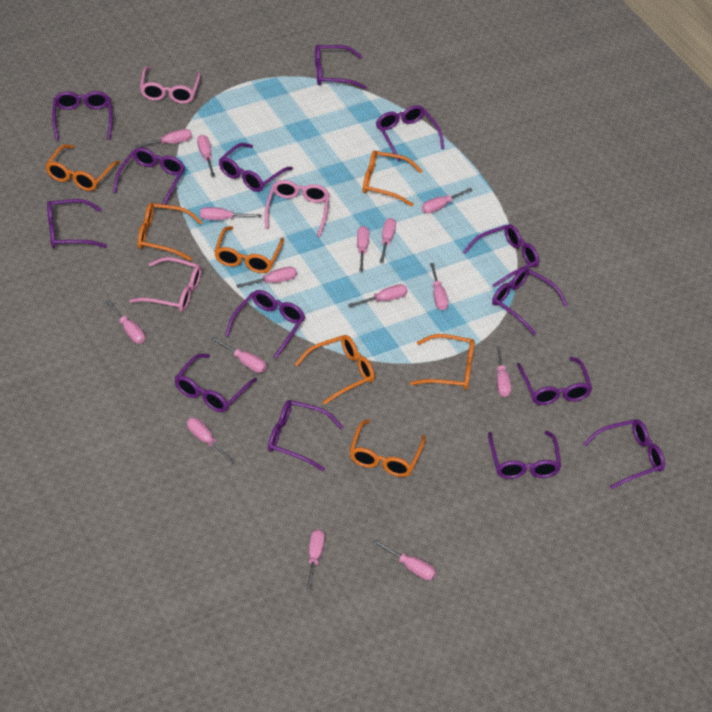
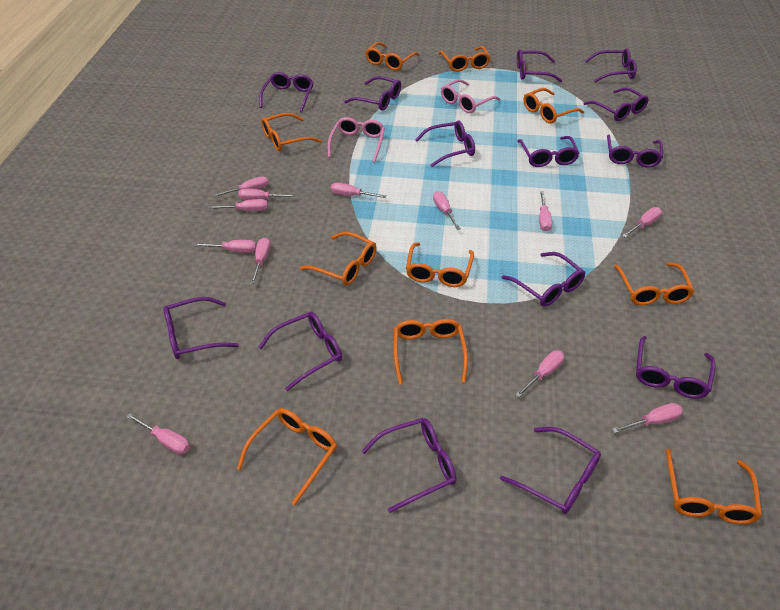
orange glasses: 7 -> 10
pink glasses: 3 -> 2
pink screwdriver: 15 -> 12

